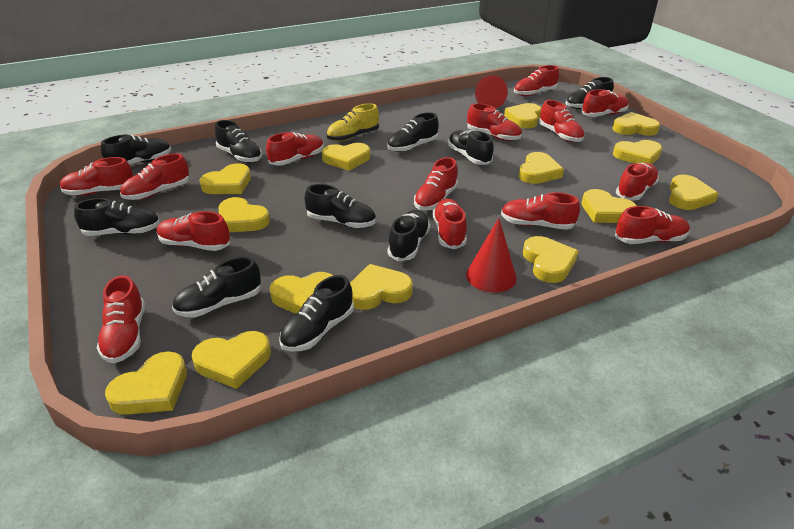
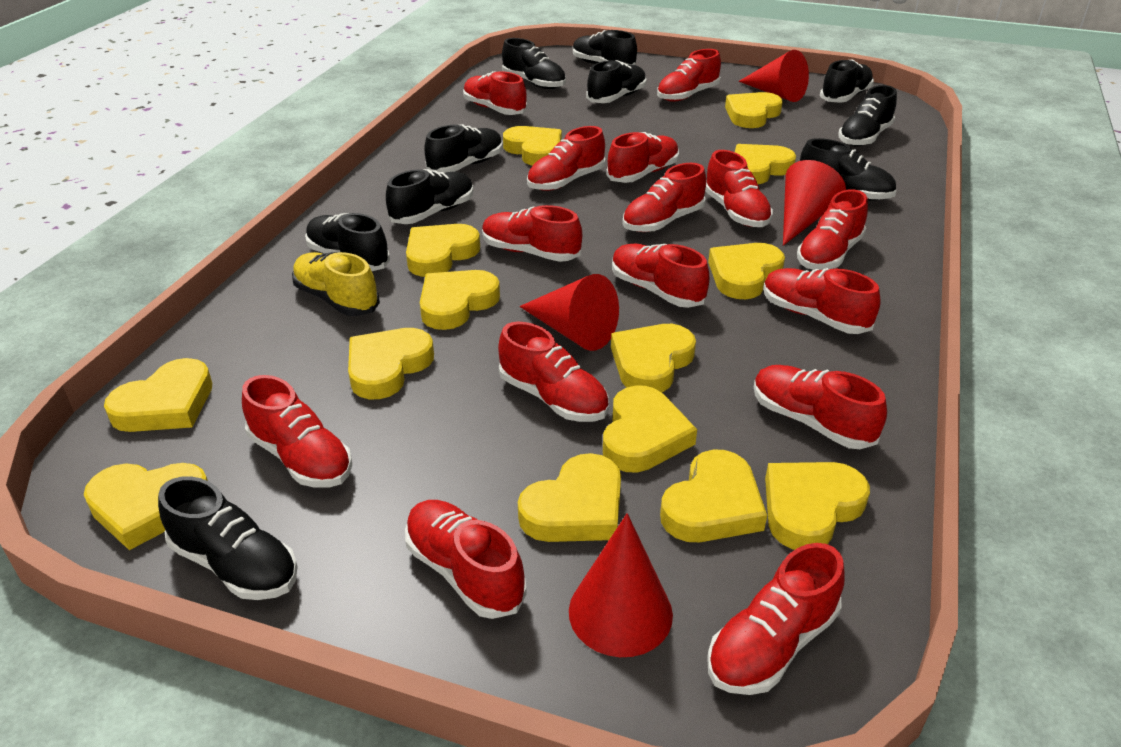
red cone: 2 -> 4
red shoe: 14 -> 15

